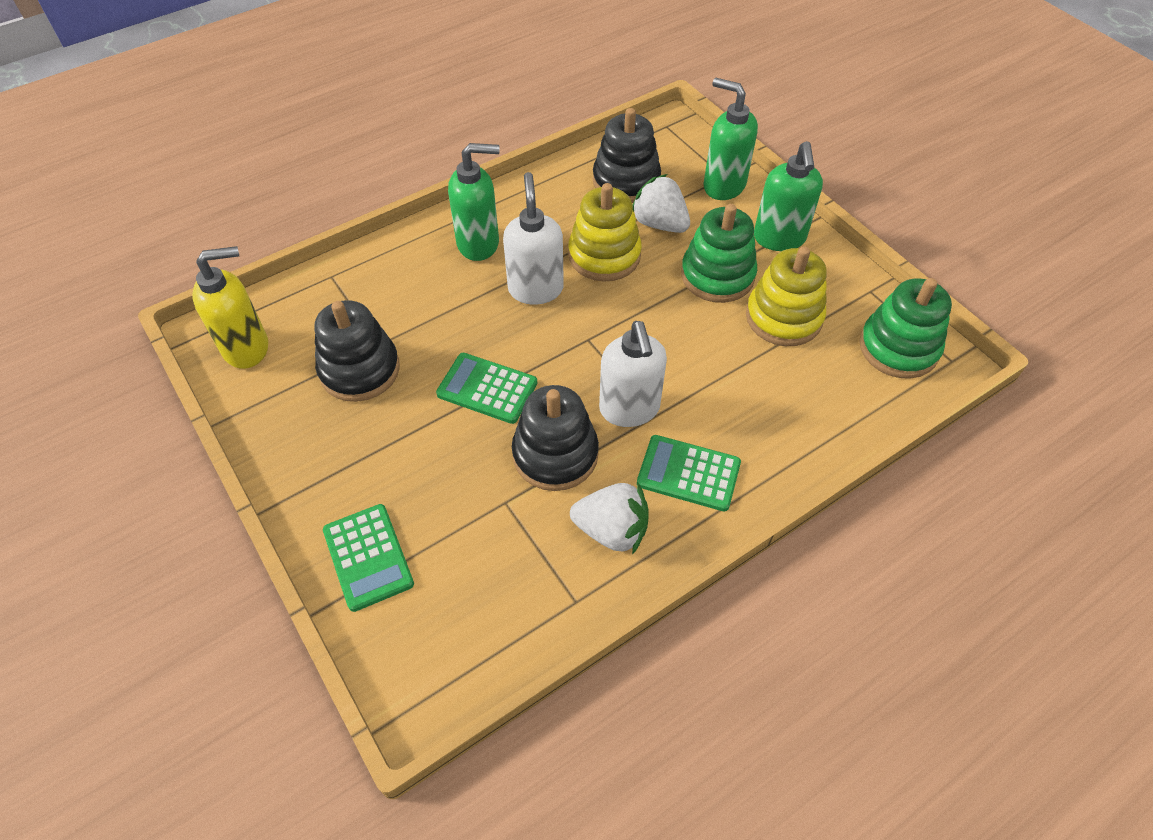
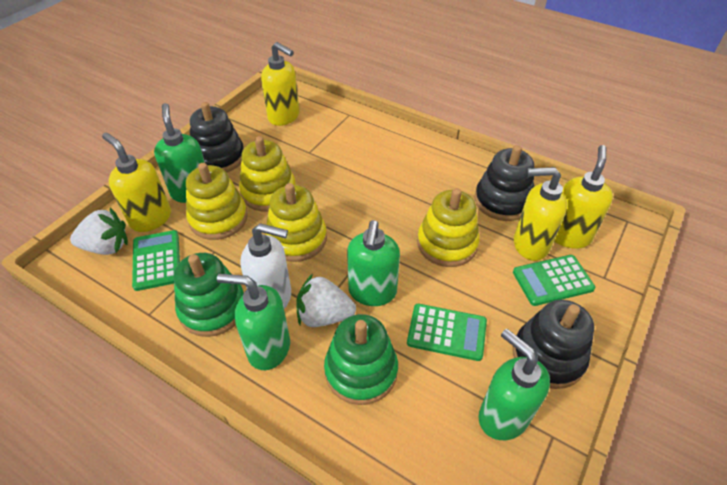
green soap dispenser: 3 -> 4
white soap dispenser: 2 -> 1
yellow soap dispenser: 1 -> 4
yellow stacking toy: 2 -> 4

